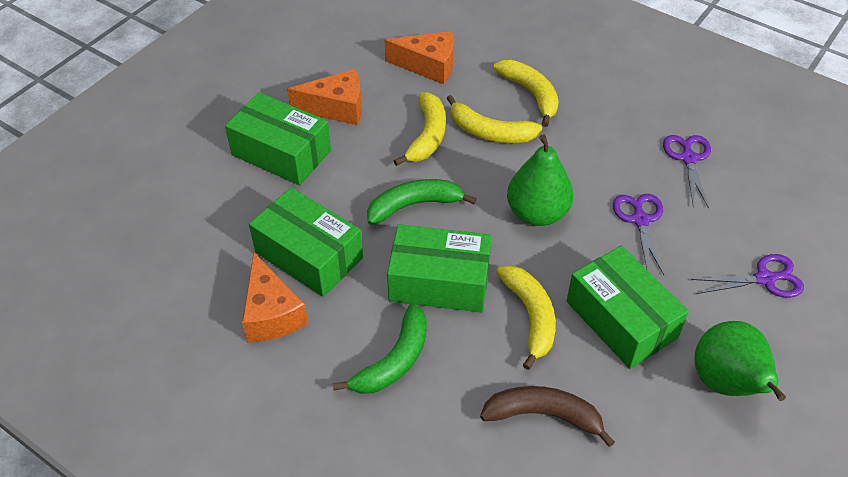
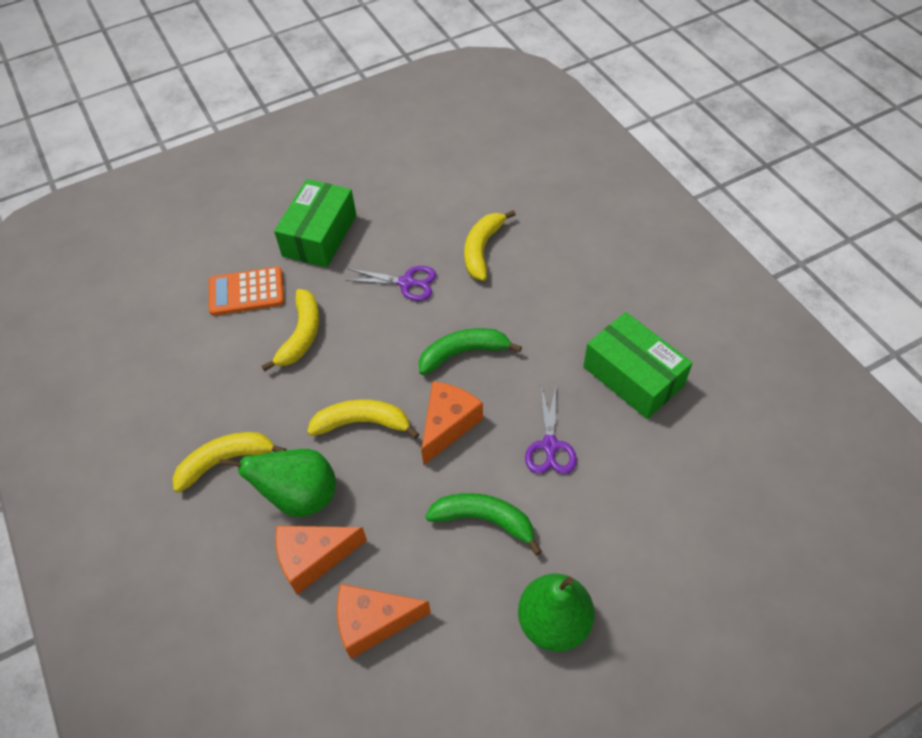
brown banana: 1 -> 0
green box: 4 -> 2
orange calculator: 0 -> 1
purple scissors: 3 -> 2

